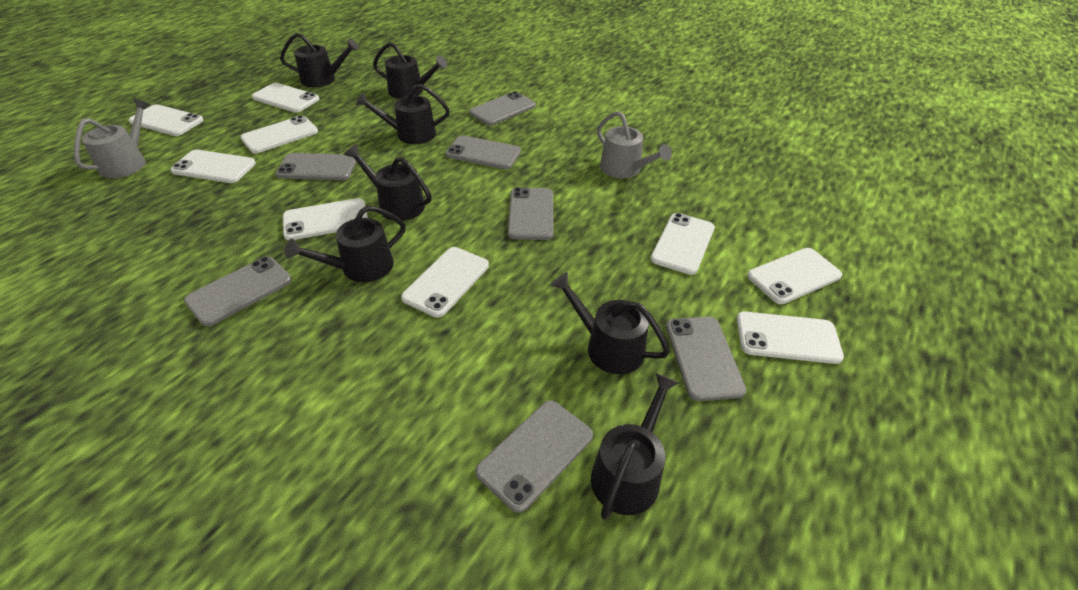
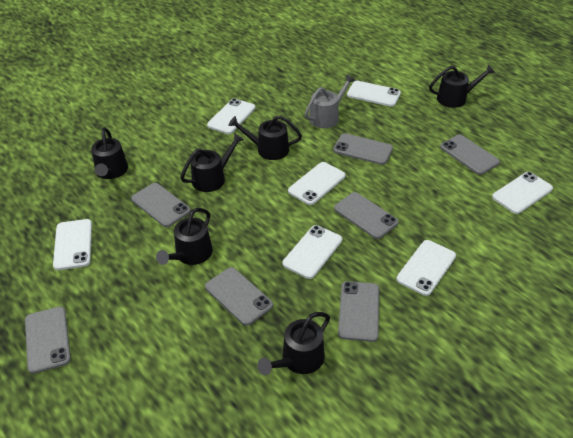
black watering can: 7 -> 6
grey watering can: 2 -> 1
white phone: 9 -> 7

